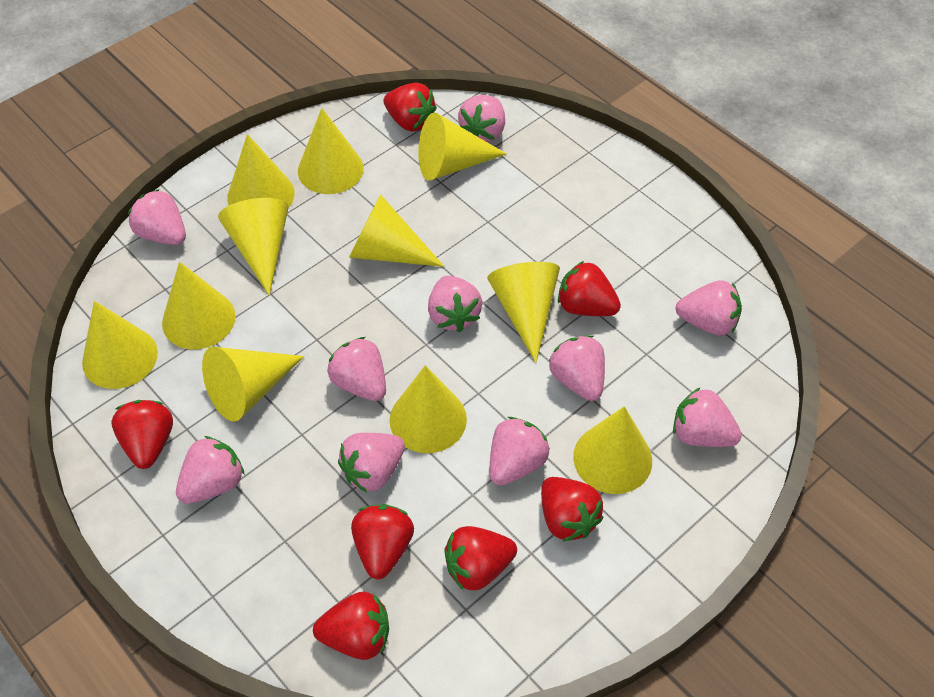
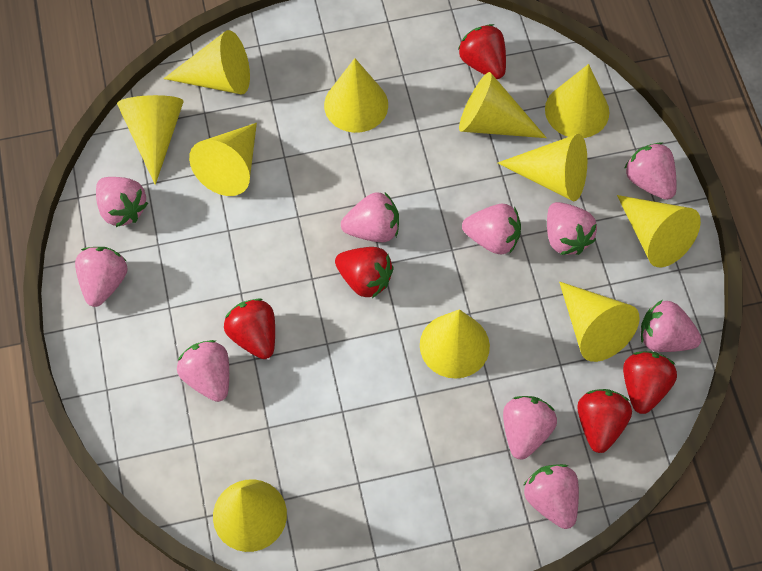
red strawberry: 7 -> 5

